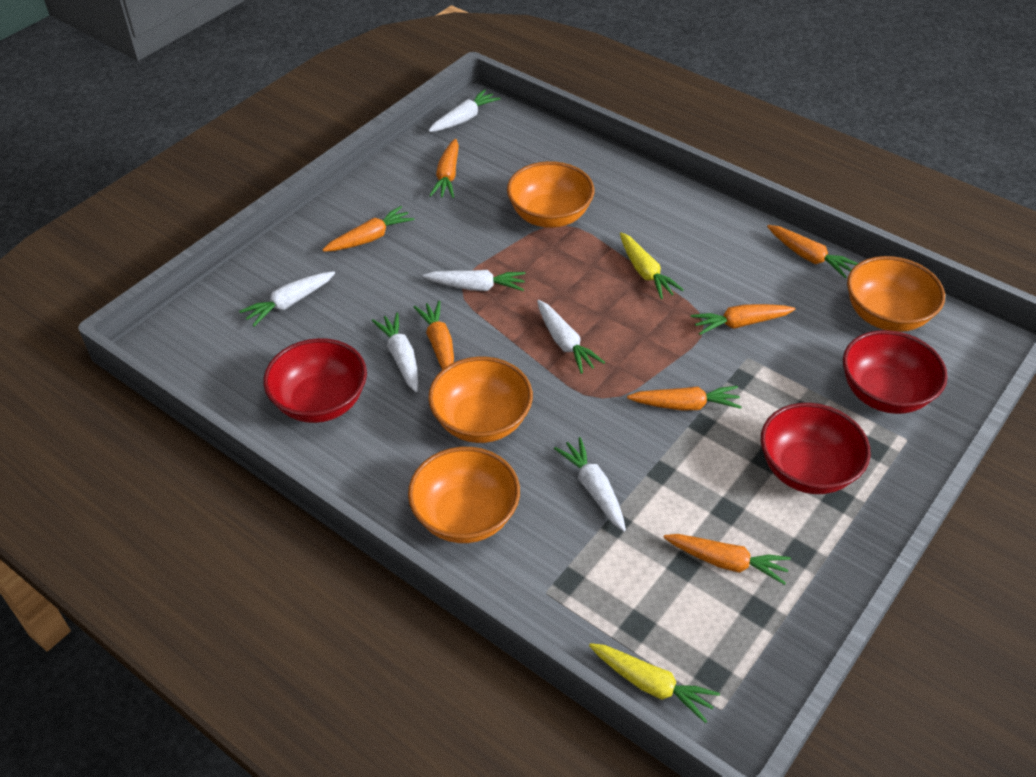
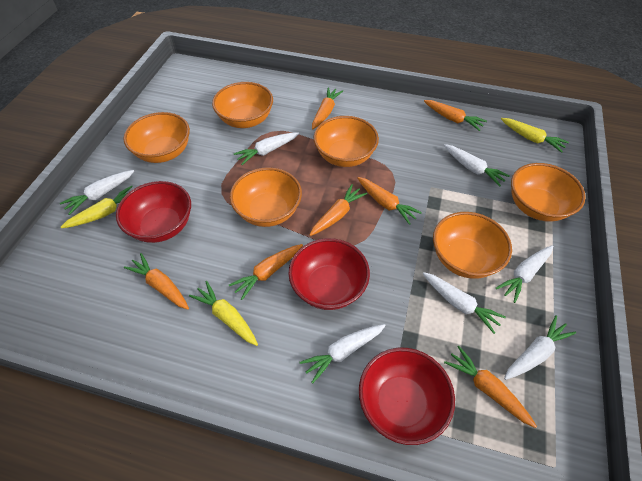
orange bowl: 4 -> 6
white carrot: 6 -> 7
yellow carrot: 2 -> 3

